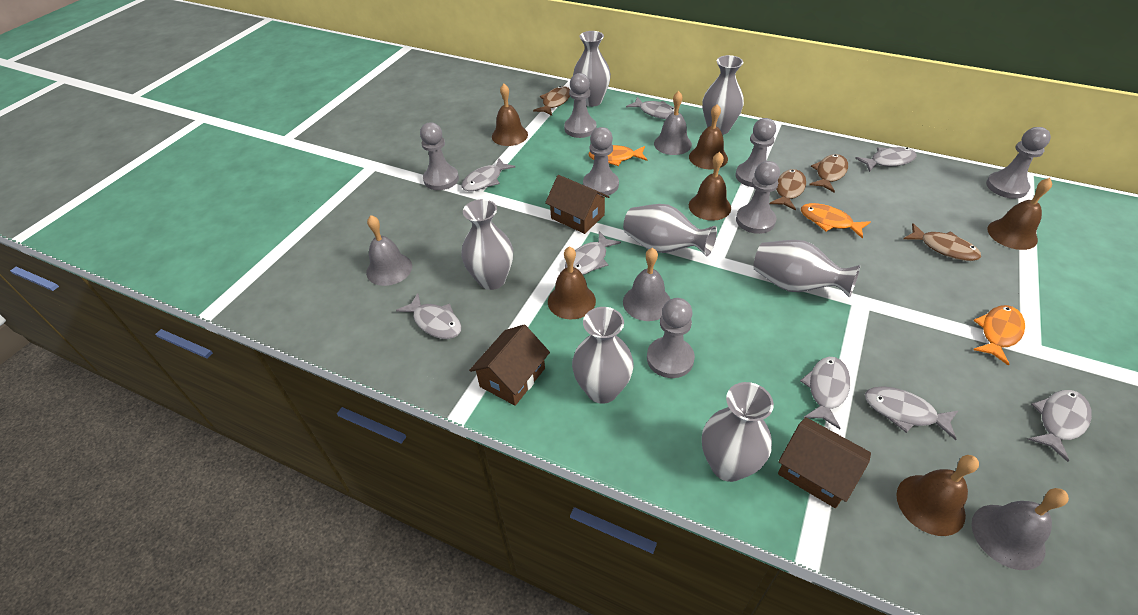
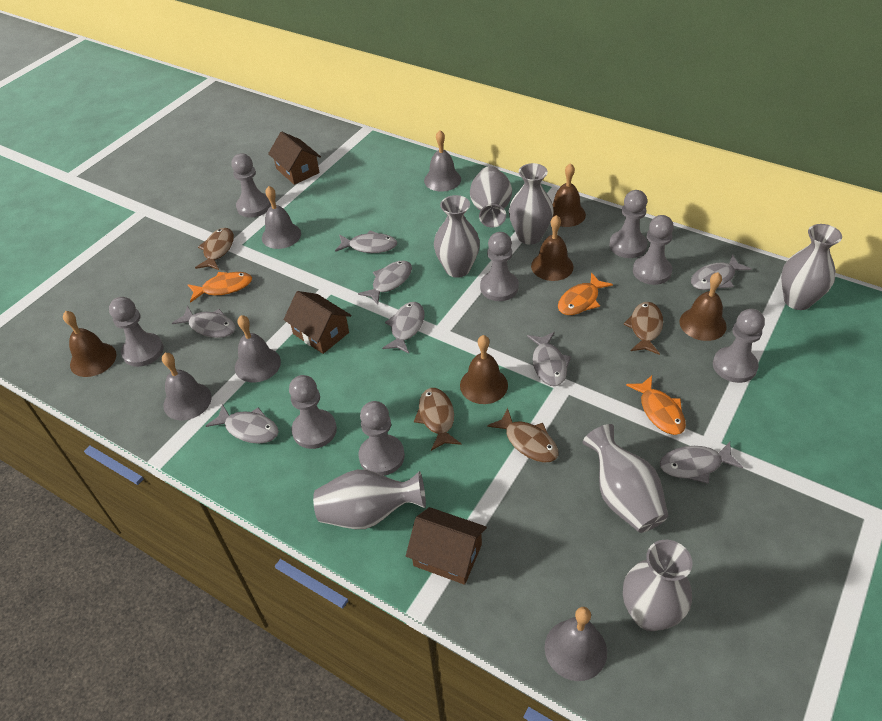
brown bell: 6 -> 5
grey bell: 4 -> 5
grey pawn: 7 -> 8

